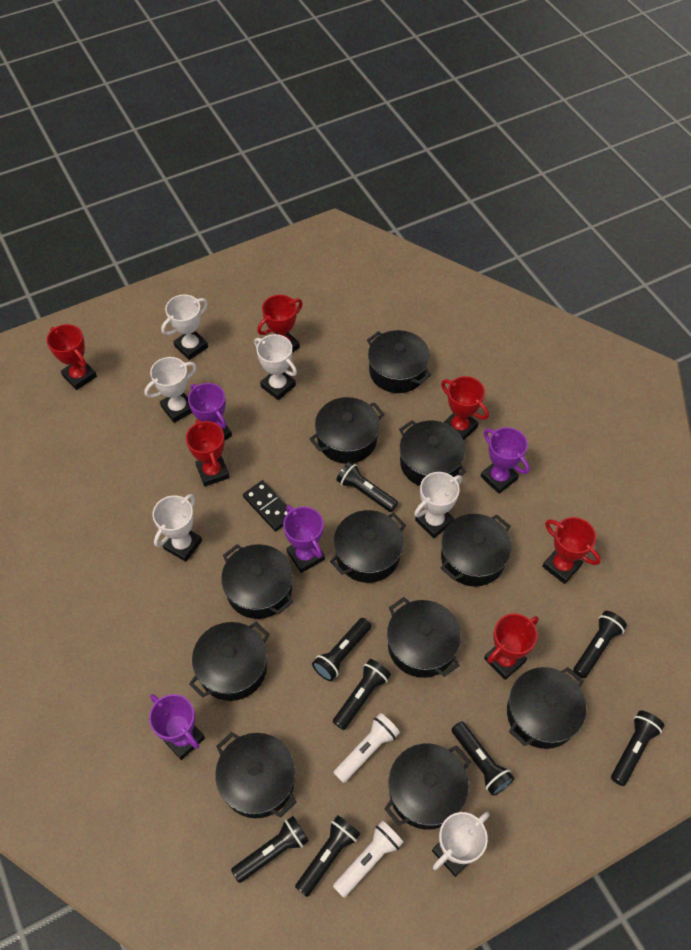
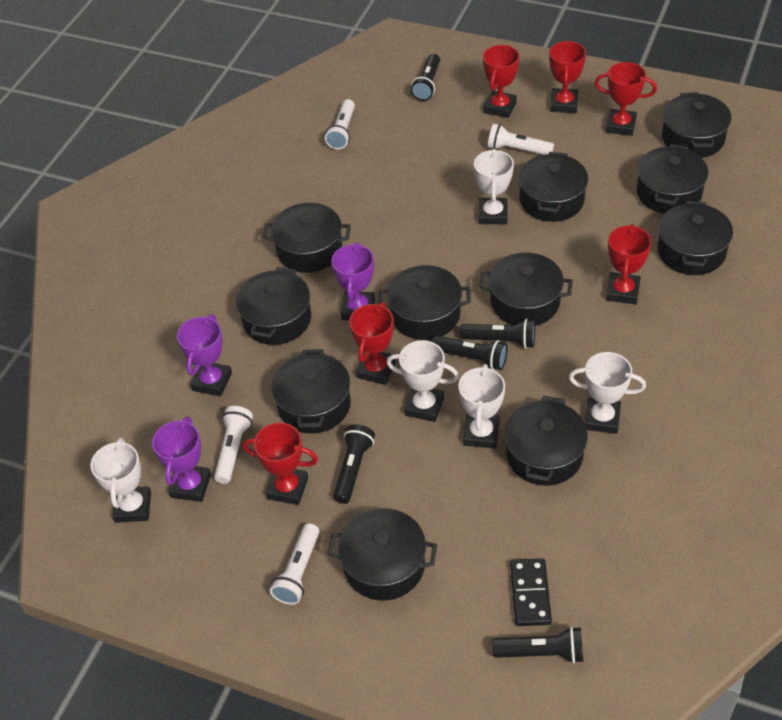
black flashlight: 8 -> 5
purple trophy: 4 -> 3
white flashlight: 2 -> 4
white trophy: 6 -> 5

